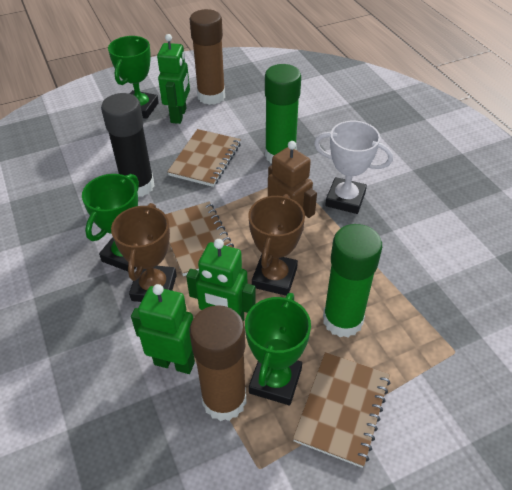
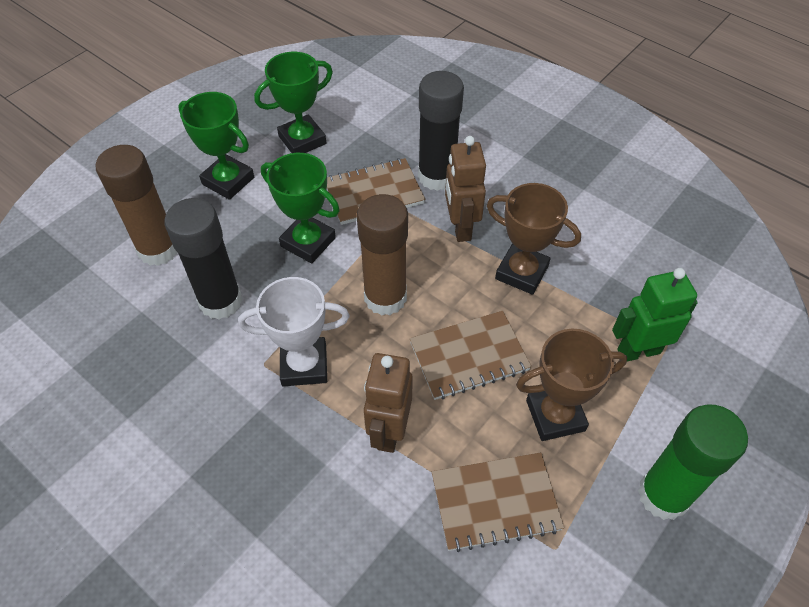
black glue stick: 1 -> 2
brown robot: 1 -> 2
green glue stick: 2 -> 1
green robot: 3 -> 1

